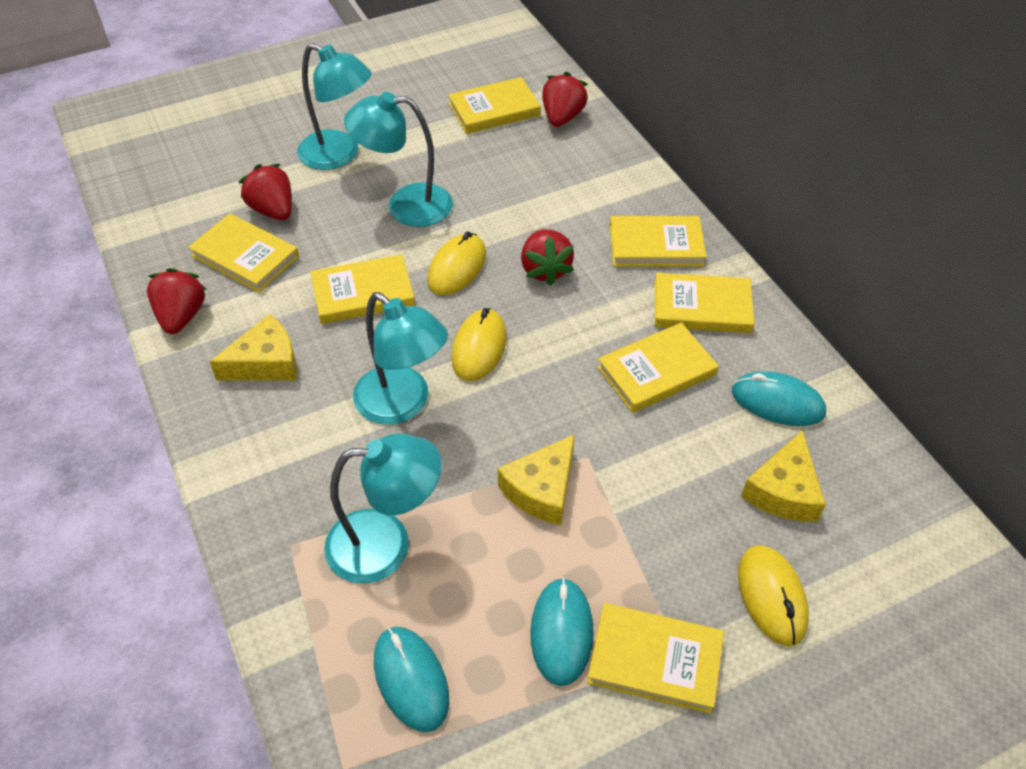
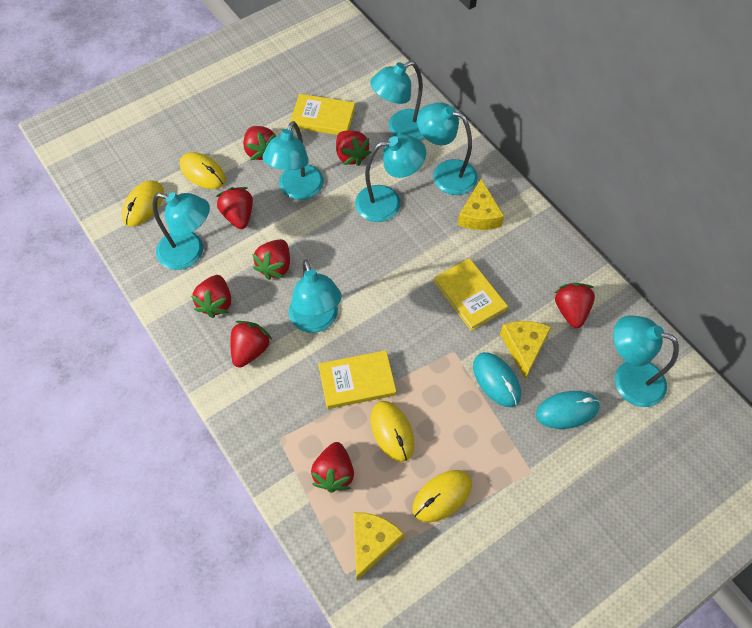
red strawberry: 4 -> 8
turquoise lamp: 4 -> 7
turquoise mouse: 3 -> 2
yellow book: 7 -> 3
yellow mouse: 3 -> 4

